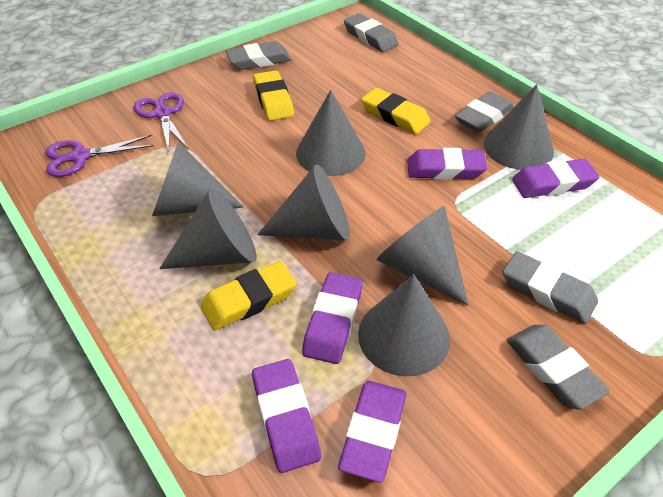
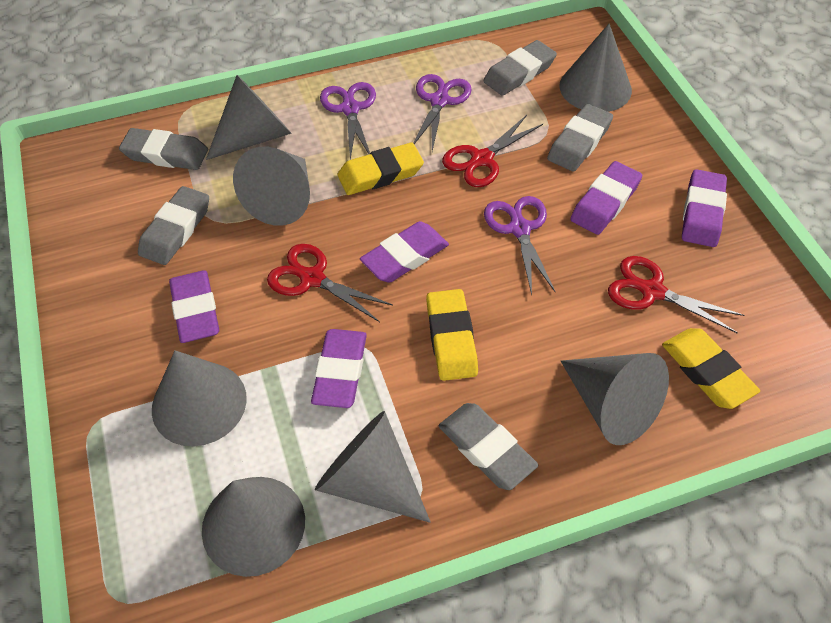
purple scissors: 2 -> 3
red scissors: 0 -> 3

